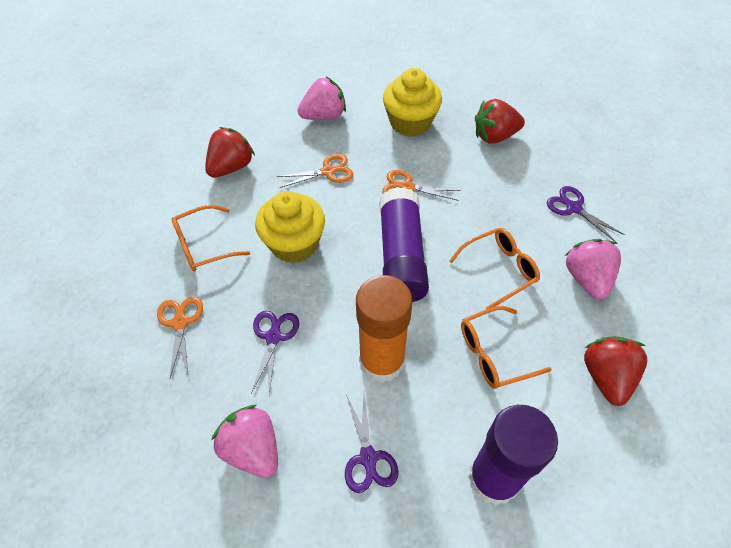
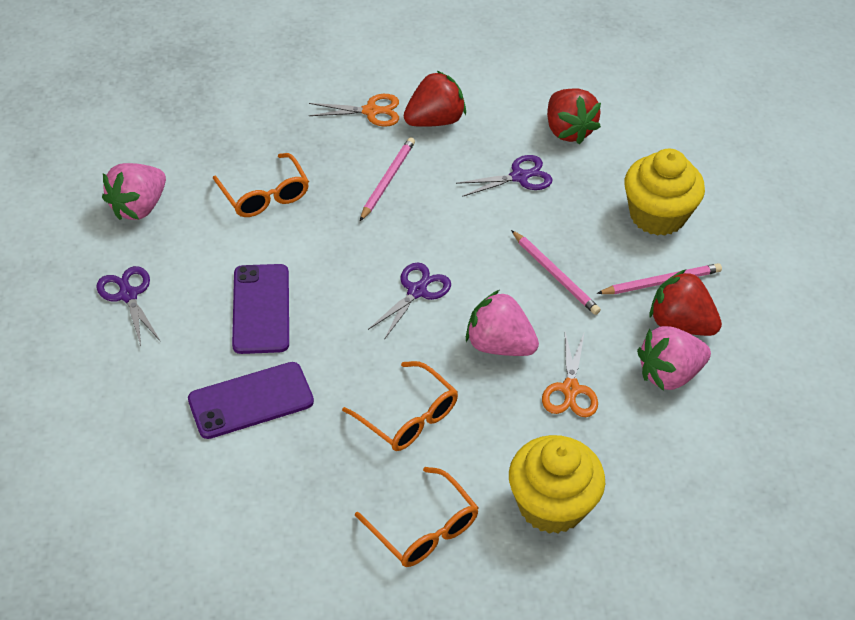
orange glue stick: 1 -> 0
orange scissors: 3 -> 2
pink pencil: 0 -> 3
purple glue stick: 2 -> 0
purple phone: 0 -> 2

